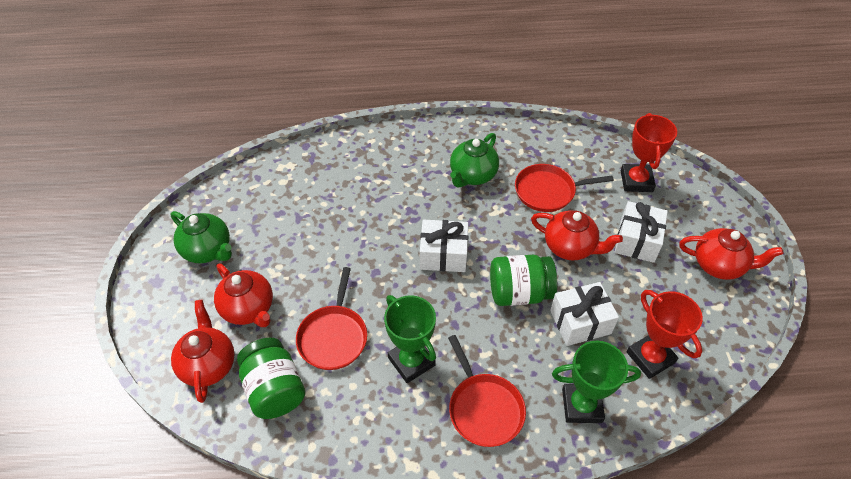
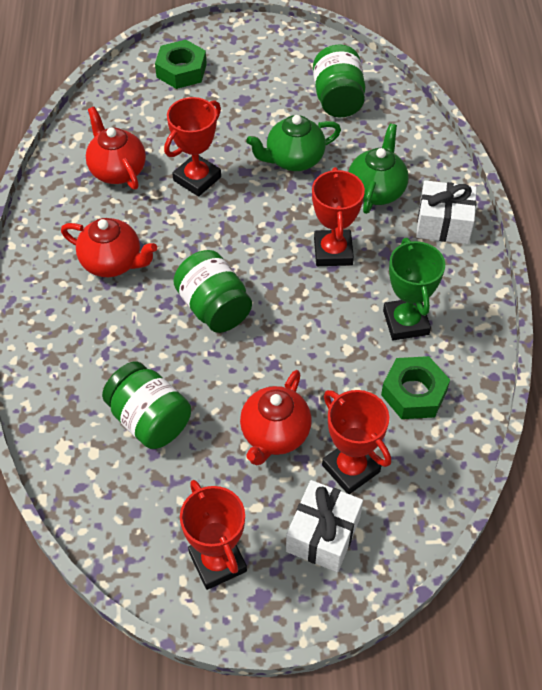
green jar: 2 -> 3
green nut: 0 -> 2
green trophy: 2 -> 1
red pan: 3 -> 0
red teapot: 4 -> 3
red trophy: 2 -> 4
white gift: 3 -> 2

